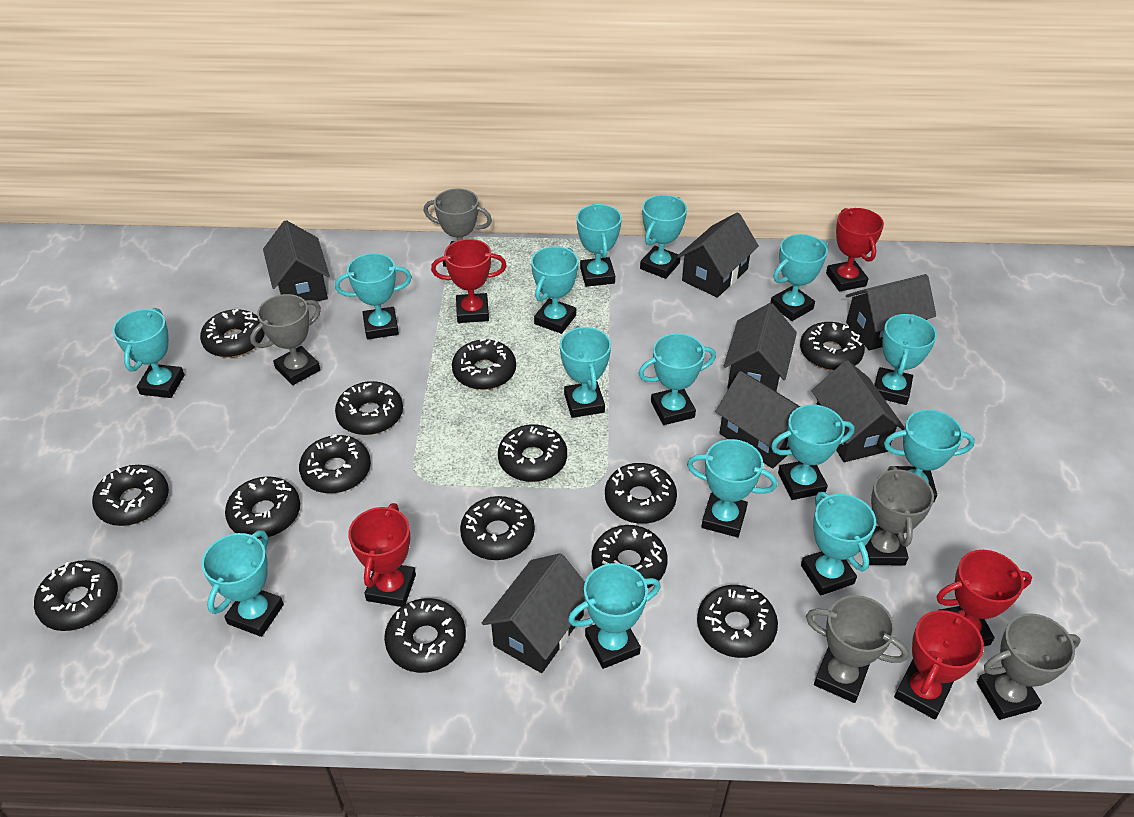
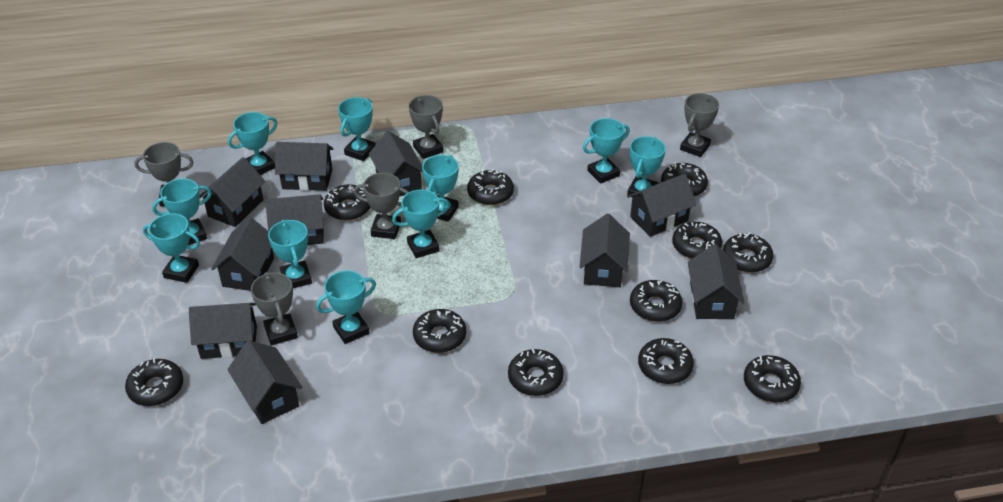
black donut: 14 -> 11
black house: 7 -> 10
red trophy: 5 -> 0
turquoise trophy: 15 -> 10

